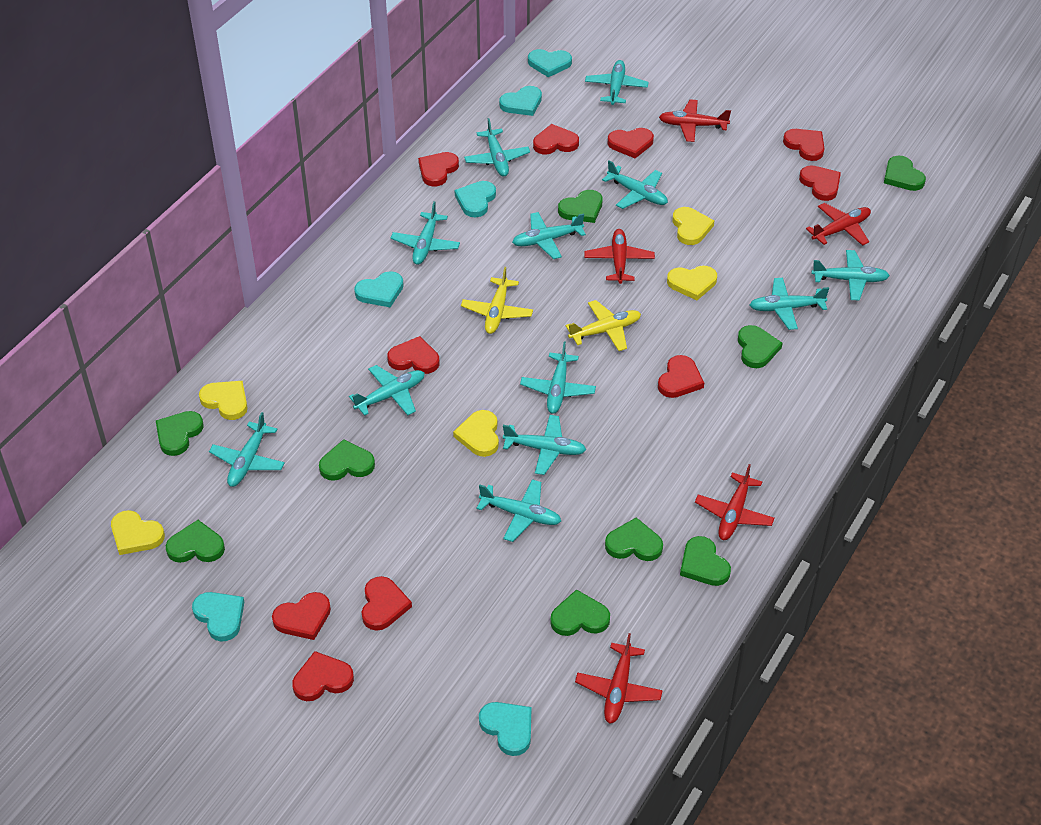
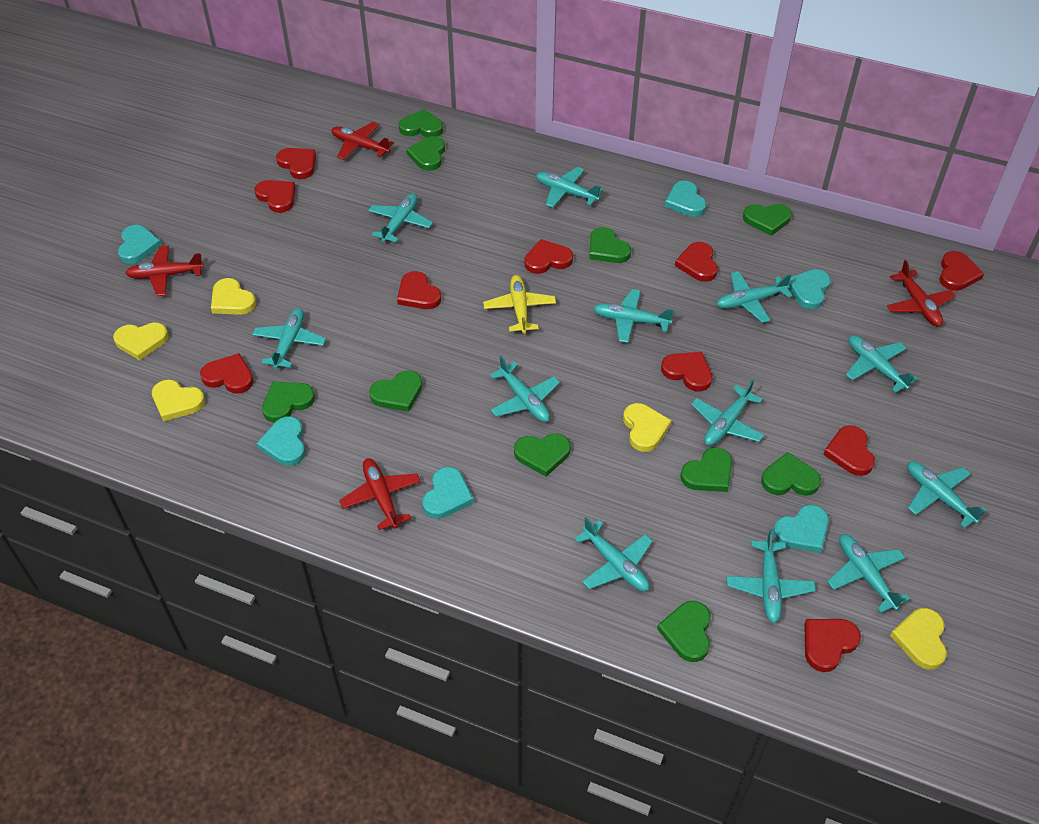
green heart: 9 -> 10
red plane: 5 -> 4
yellow plane: 2 -> 1

